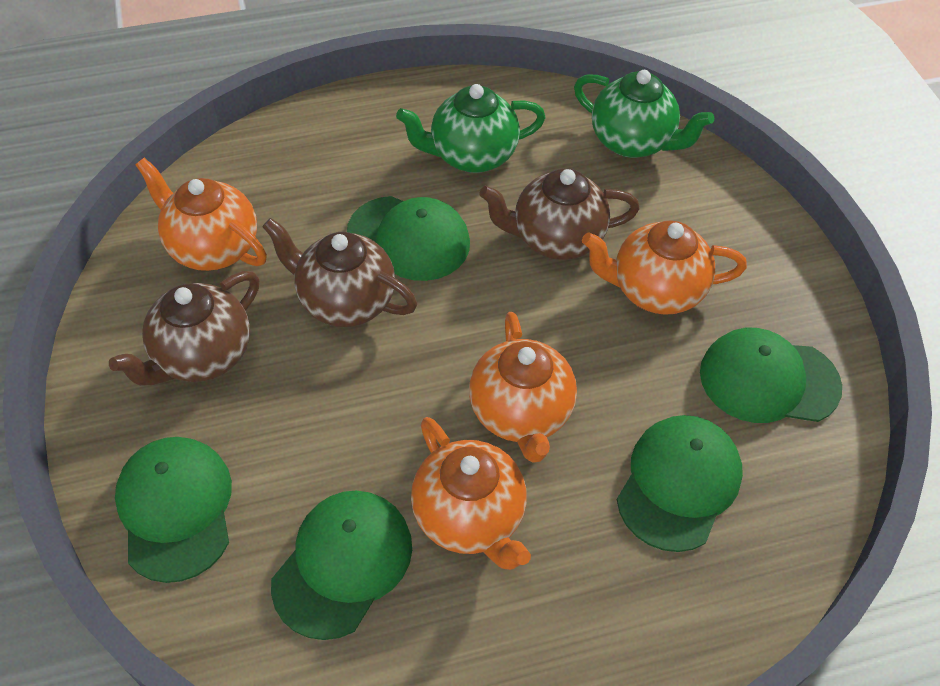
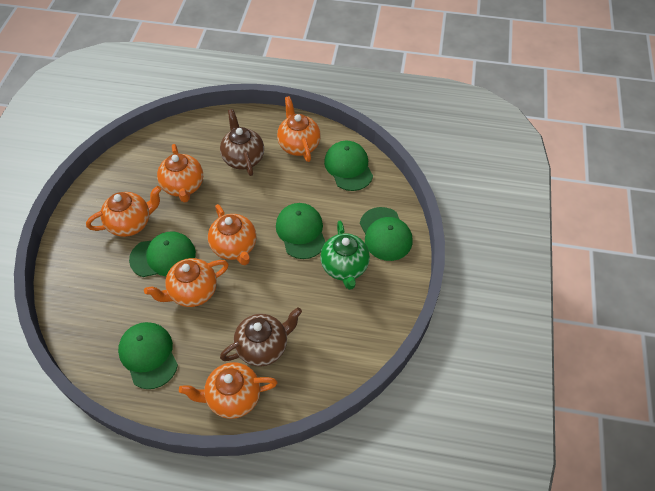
brown teapot: 3 -> 2
green teapot: 2 -> 1
orange teapot: 4 -> 6

